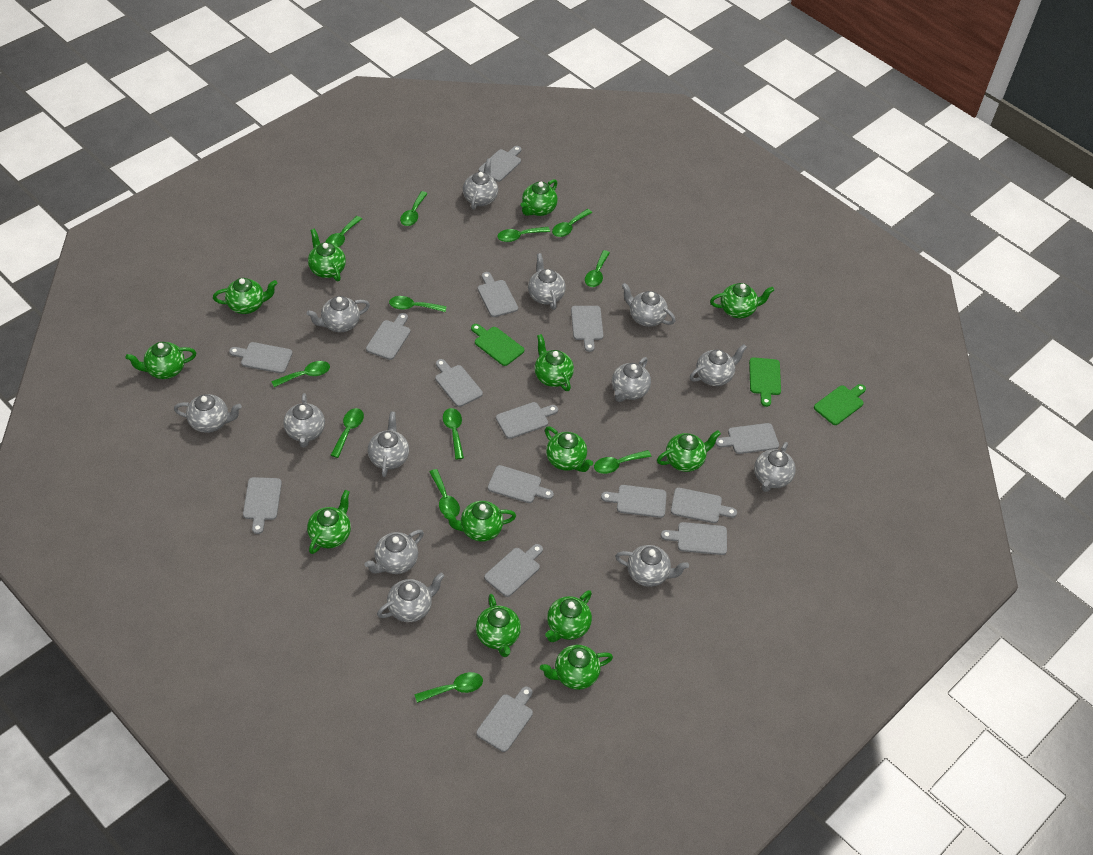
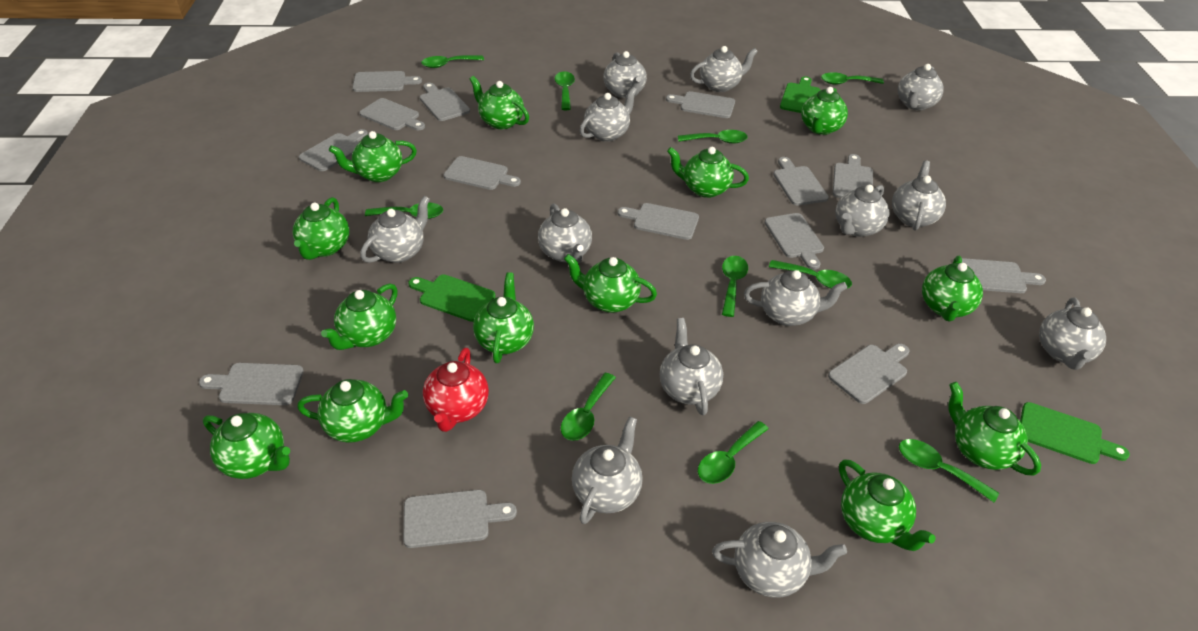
green spoon: 12 -> 10
grey cutting board: 15 -> 14
red teapot: 0 -> 1

